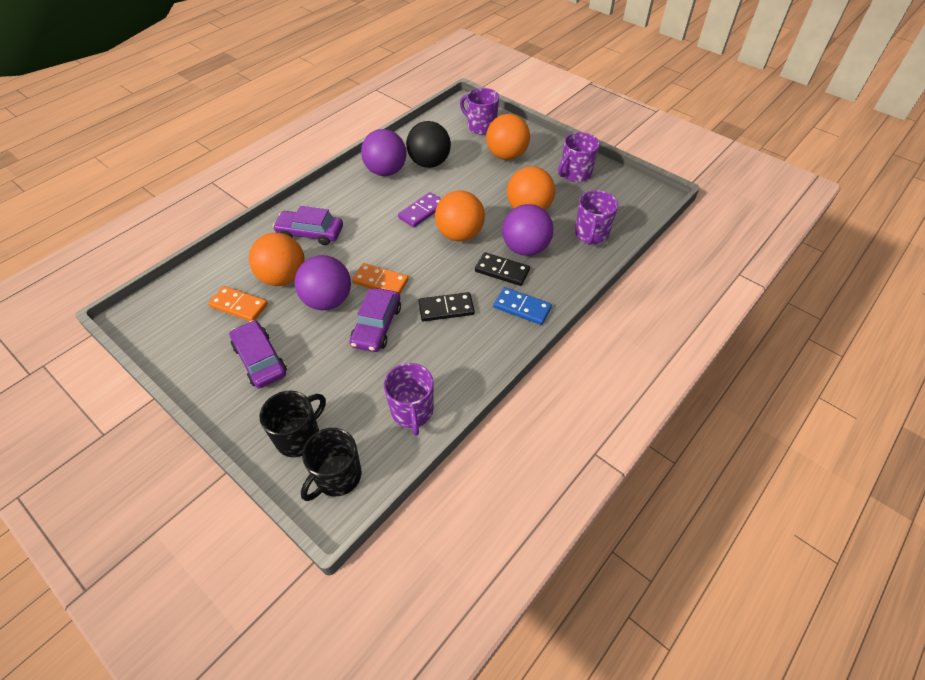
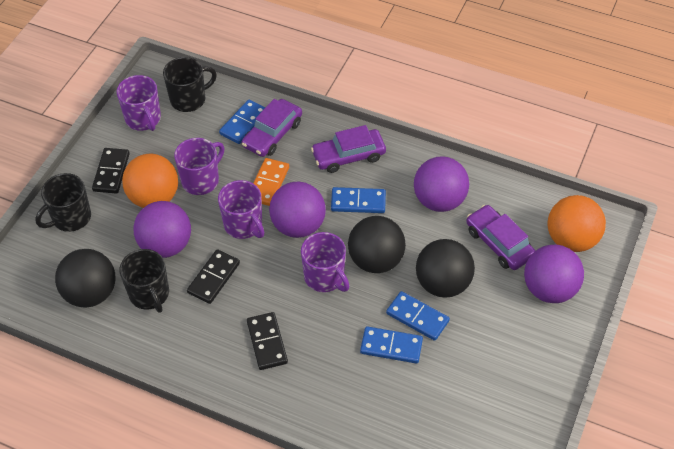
black ball: 1 -> 3
black domino: 2 -> 3
black mug: 2 -> 3
blue domino: 1 -> 4
orange ball: 4 -> 2
orange domino: 2 -> 1
purple ball: 3 -> 4
purple domino: 1 -> 0

